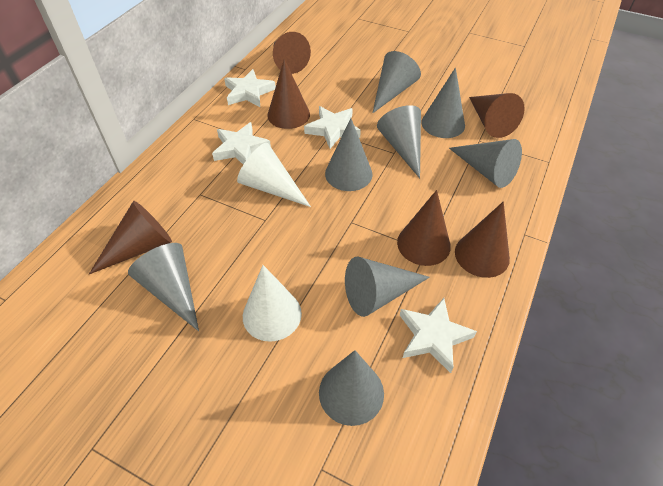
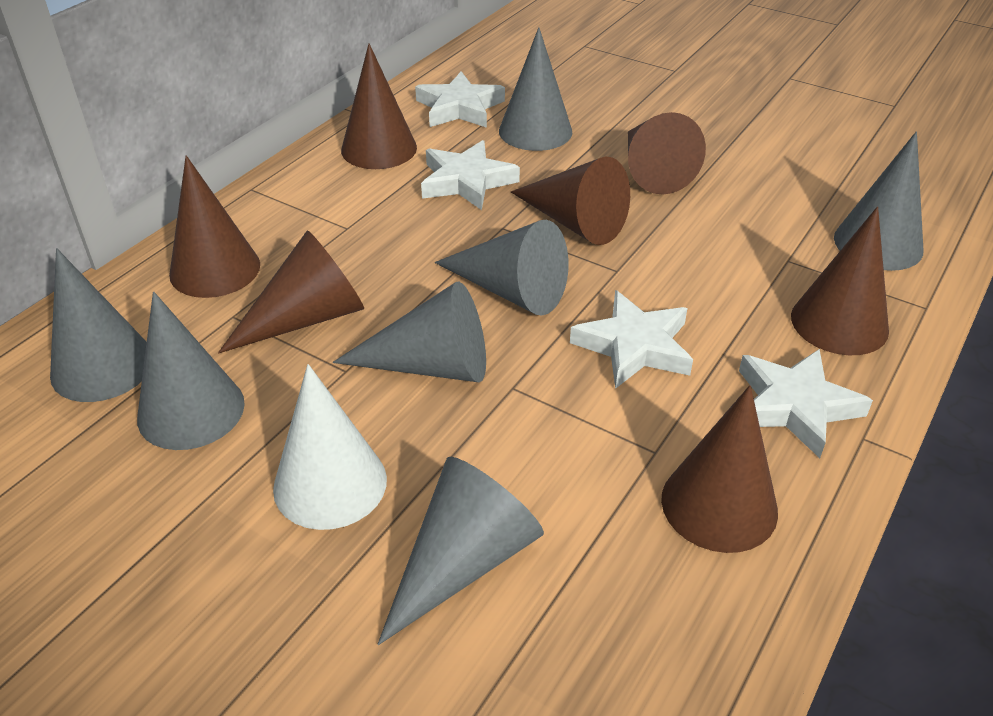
brown cone: 6 -> 7
grey cone: 8 -> 7
white cone: 2 -> 1

